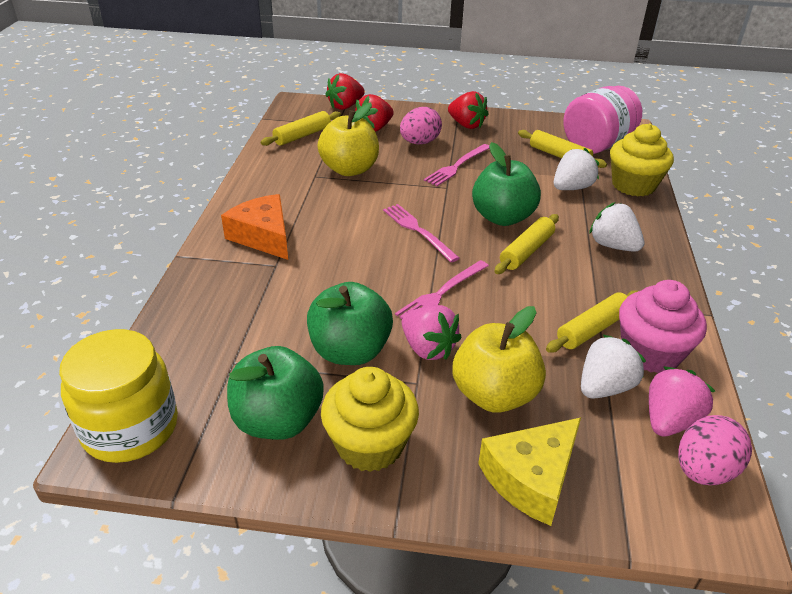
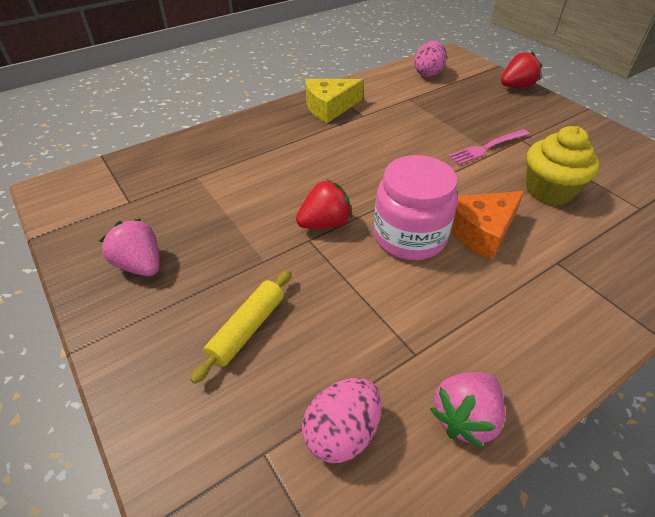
green apple: 3 -> 0
pink cupcake: 1 -> 0
pink fork: 3 -> 1
red strawberry: 3 -> 2
white strawberry: 3 -> 0
yellow apple: 2 -> 0
yellow cupcake: 2 -> 1
yellow jar: 1 -> 0
yellow rolling pin: 4 -> 1

